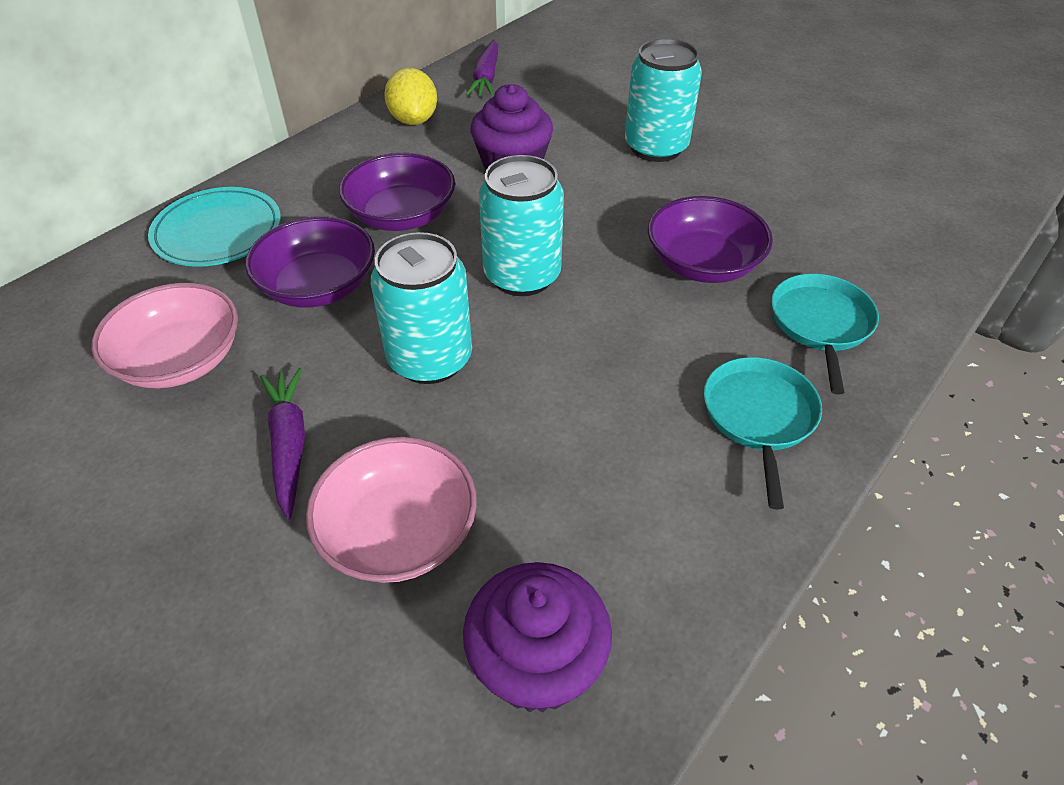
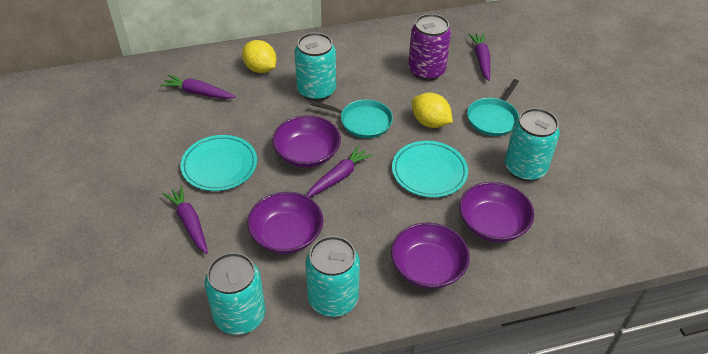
pink bowl: 2 -> 0
purple bowl: 3 -> 4
purple can: 0 -> 1
purple carrot: 2 -> 4
purple cupcake: 2 -> 0
turquoise can: 3 -> 4
turquoise plate: 1 -> 2
yellow lemon: 1 -> 2

